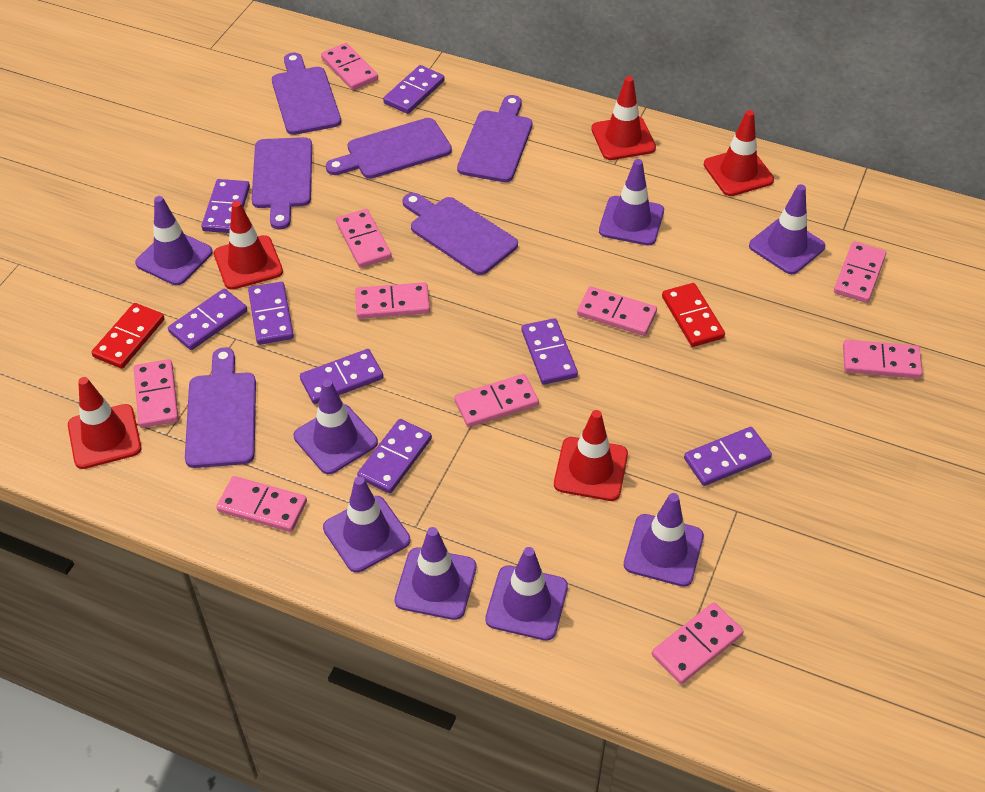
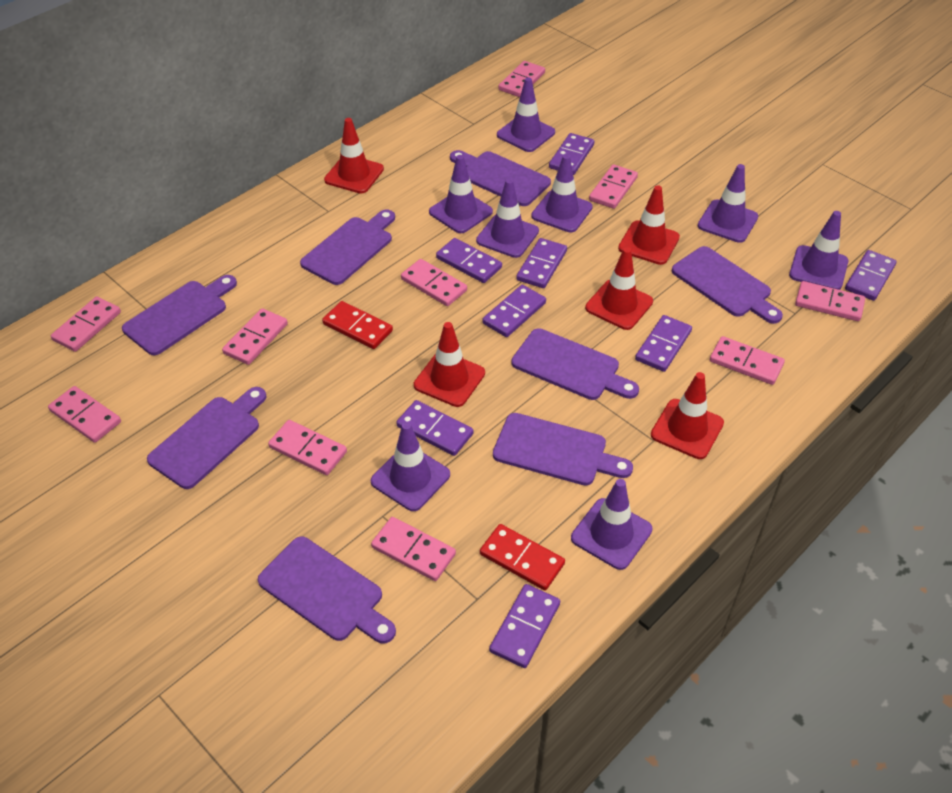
purple cutting board: 6 -> 8

